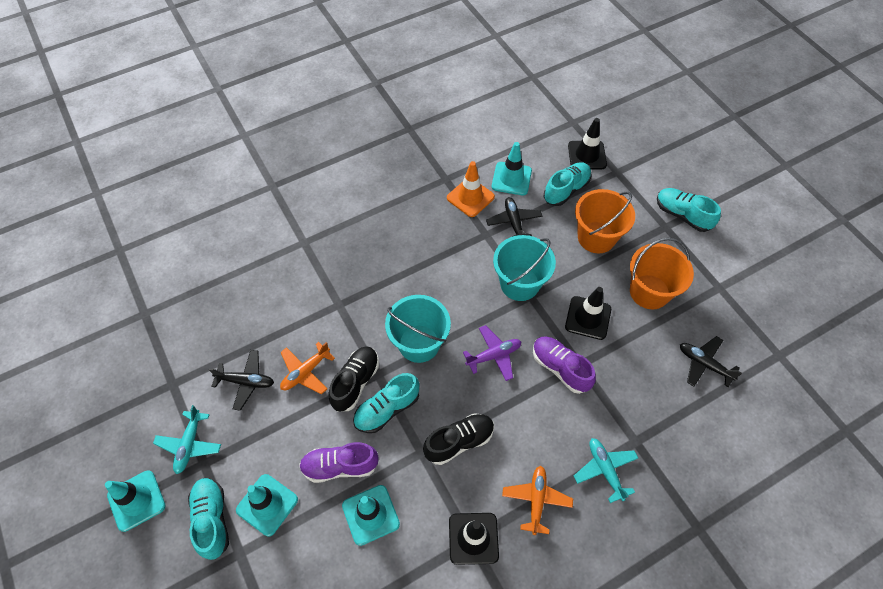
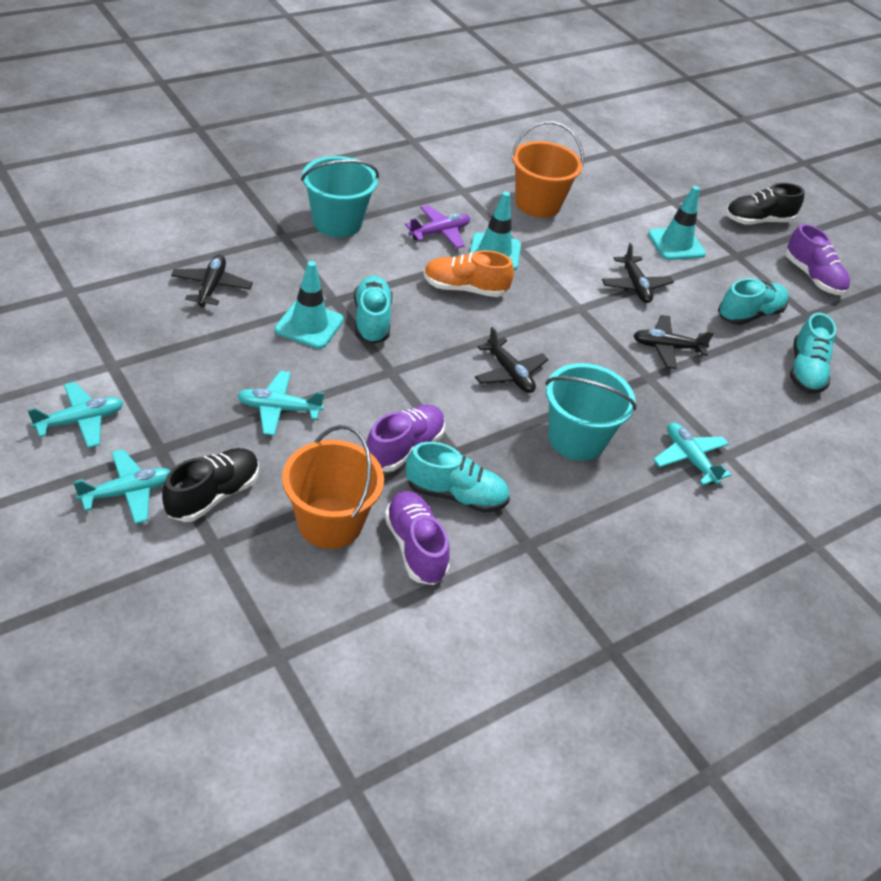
black plane: 3 -> 4
black traffic cone: 3 -> 0
orange plane: 2 -> 0
orange shoe: 0 -> 1
orange traffic cone: 1 -> 0
purple shoe: 2 -> 3
turquoise plane: 2 -> 4
turquoise traffic cone: 4 -> 3

